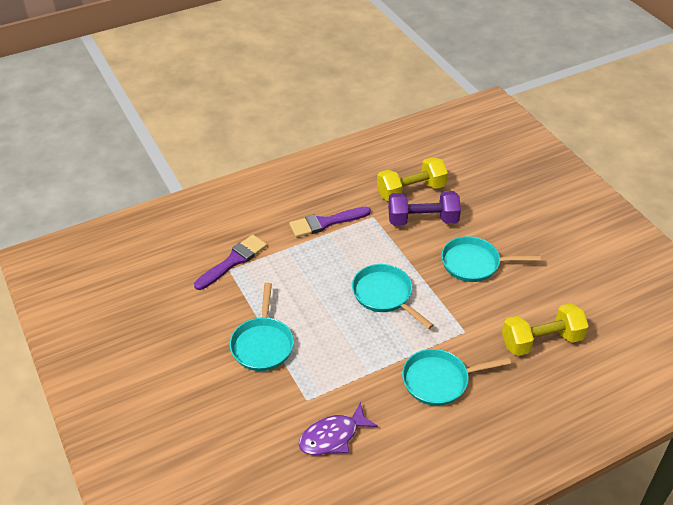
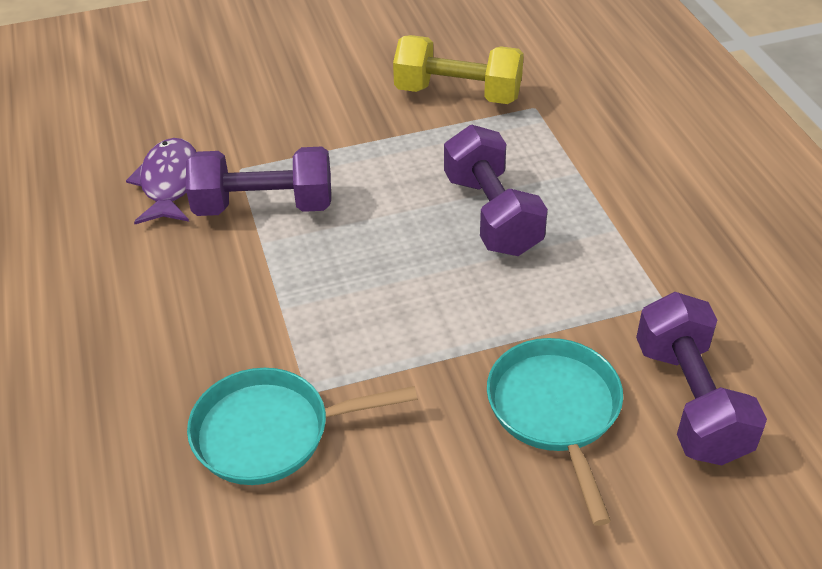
purple brush: 2 -> 0
purple dumbbell: 1 -> 3
turquoise pan: 4 -> 2
yellow dumbbell: 2 -> 1

